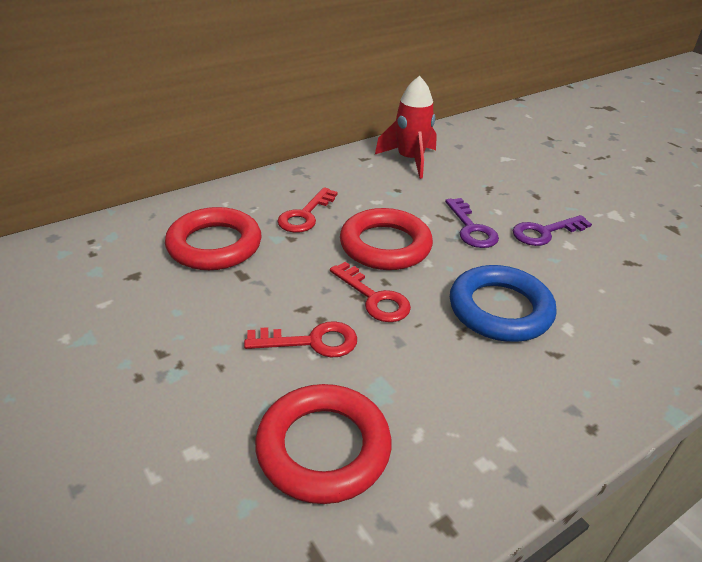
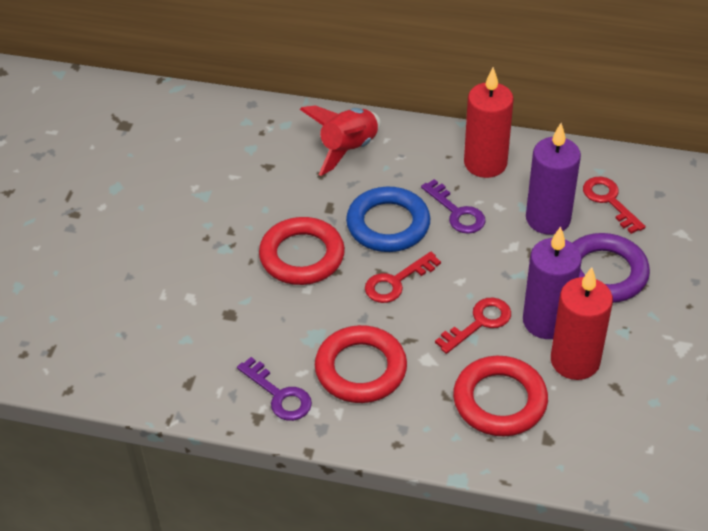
purple candle: 0 -> 2
purple ring: 0 -> 1
red candle: 0 -> 2

